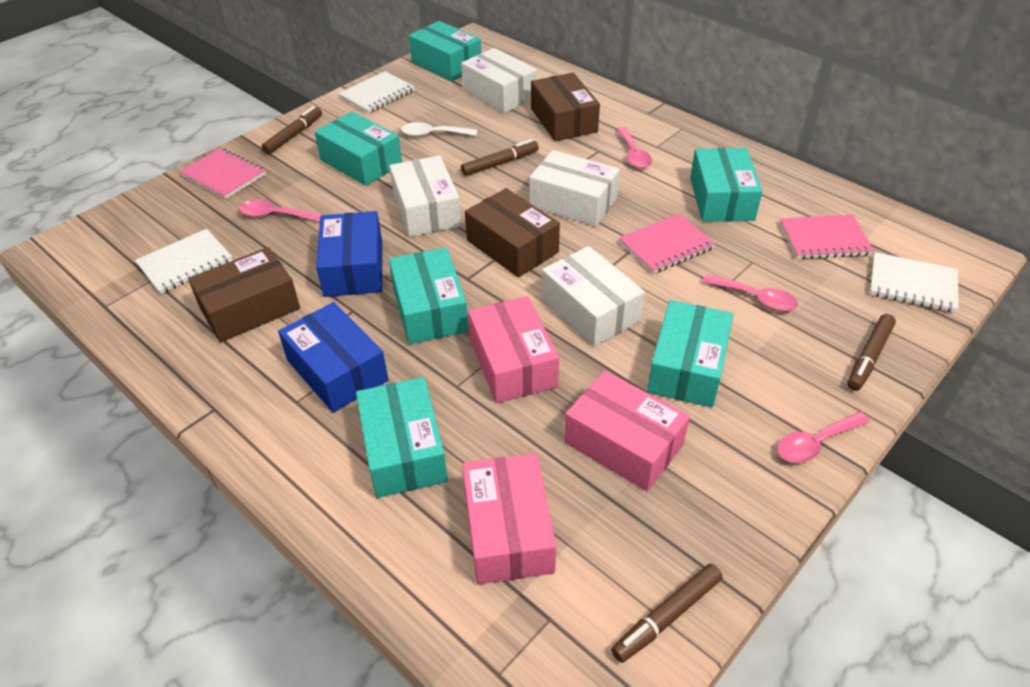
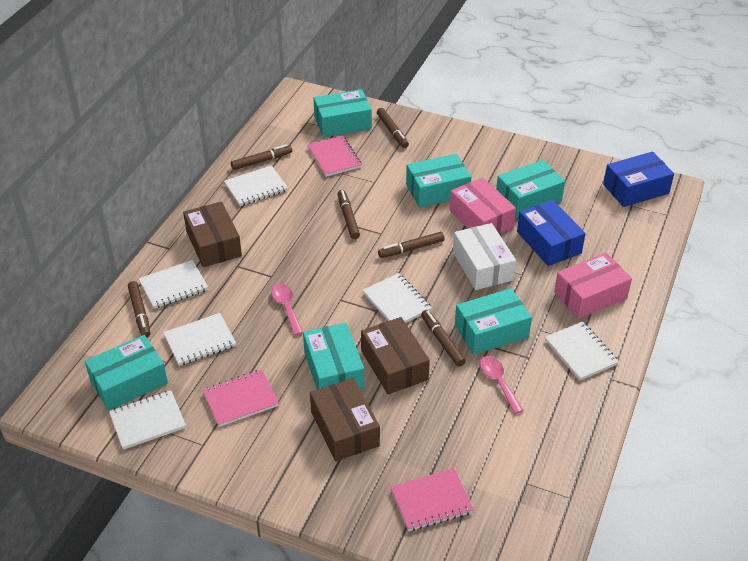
brown marker: 4 -> 6
pink box: 3 -> 2
pink spoon: 4 -> 2
white box: 4 -> 1
white notebook: 3 -> 6
white spoon: 1 -> 0

